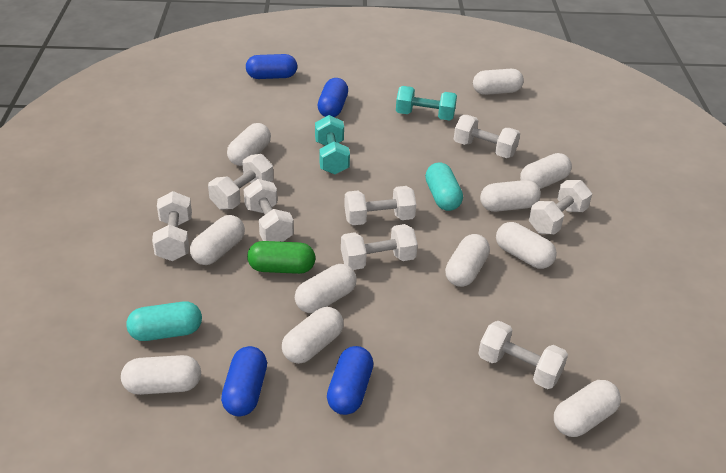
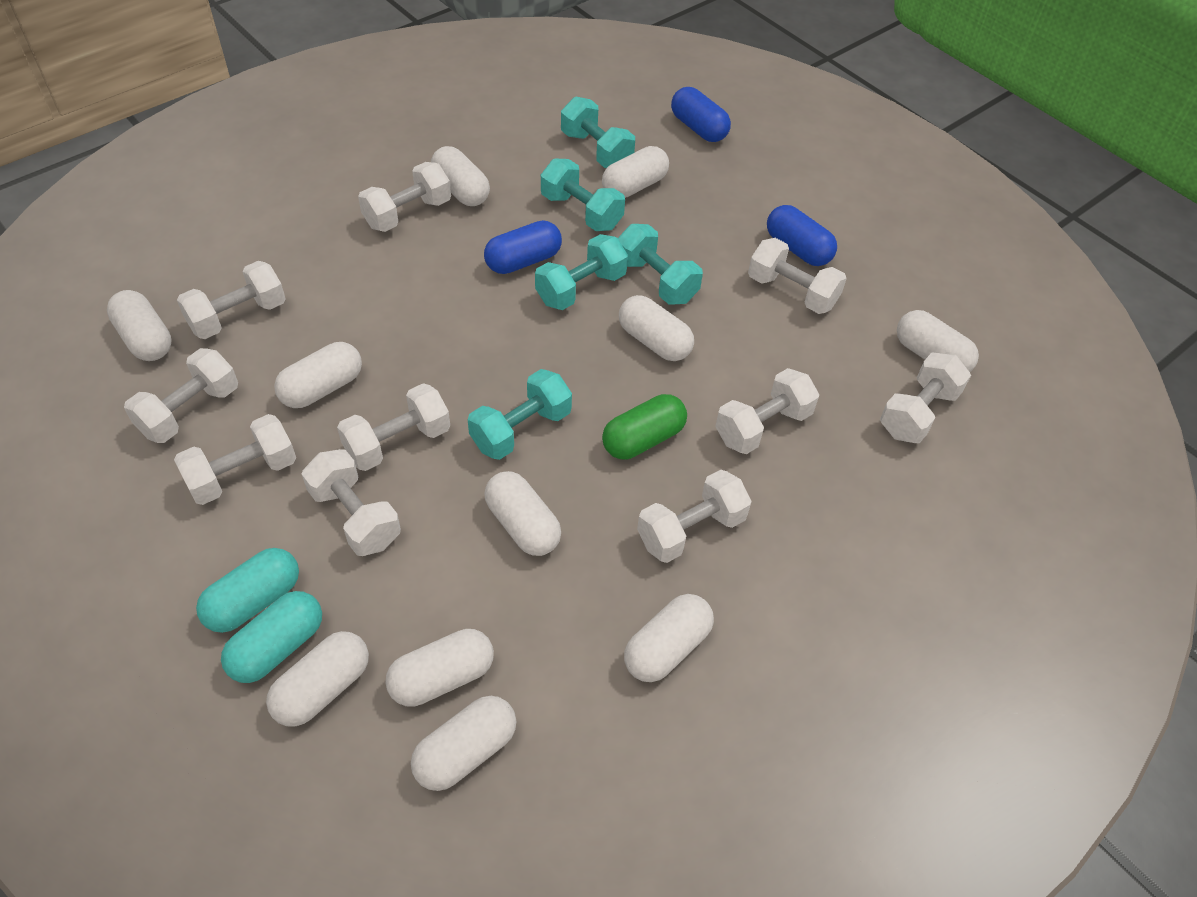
blue capsule: 4 -> 3
turquoise dumbbell: 2 -> 5
white dumbbell: 8 -> 10

